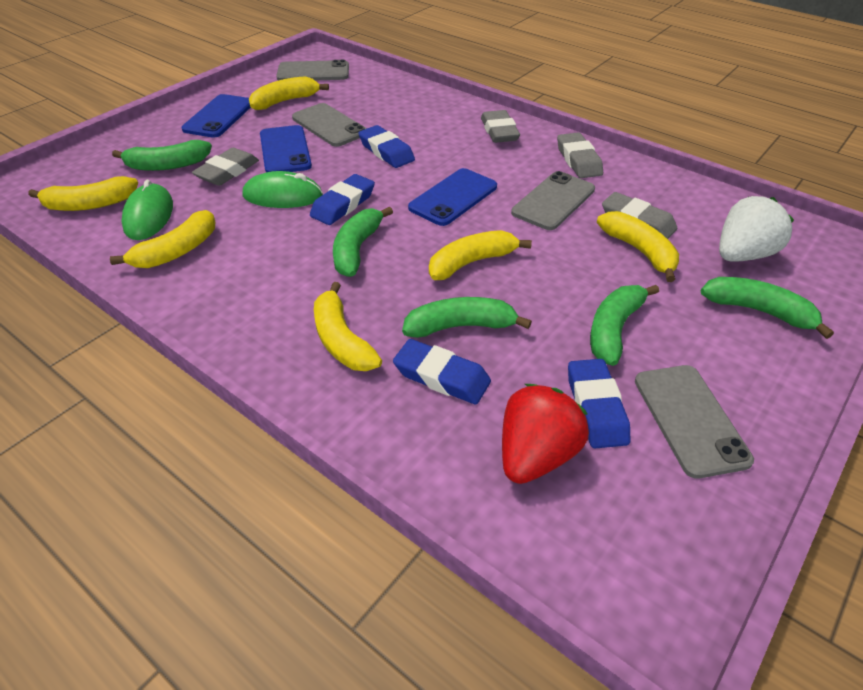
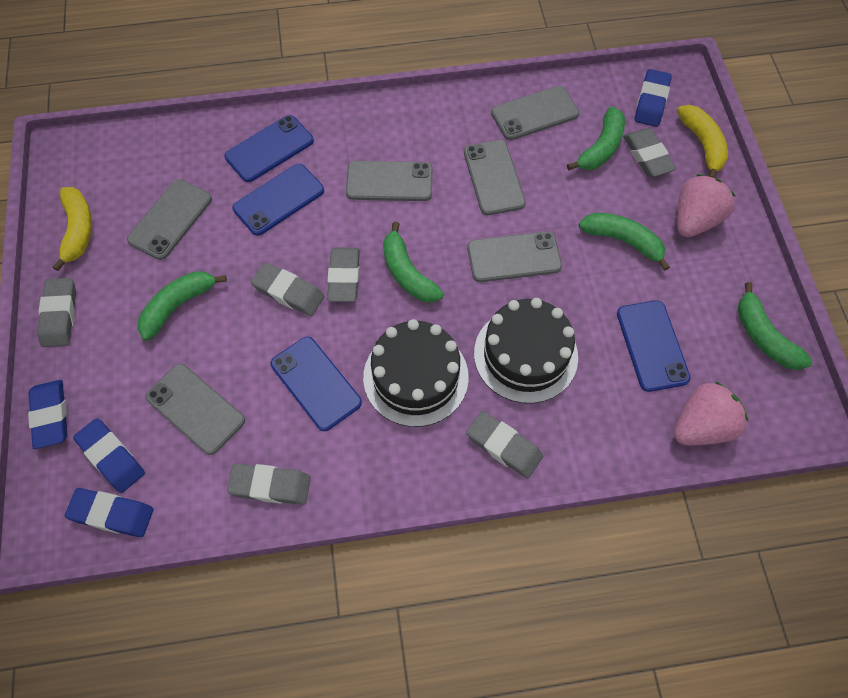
black cake: 0 -> 2
blue phone: 3 -> 4
green mouse: 2 -> 0
grey eraser: 4 -> 6
grey phone: 4 -> 6
pink strawberry: 0 -> 2
red strawberry: 1 -> 0
white strawberry: 1 -> 0
yellow banana: 6 -> 2

